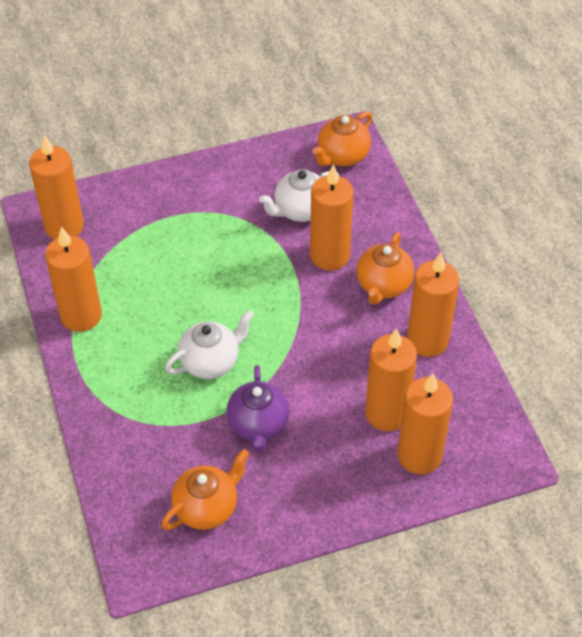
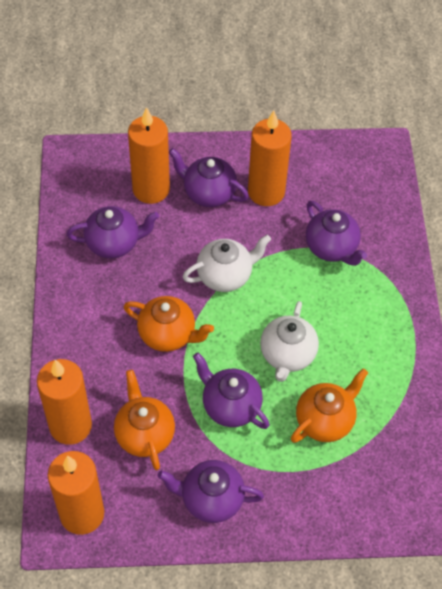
orange candle: 6 -> 4
purple teapot: 1 -> 5

